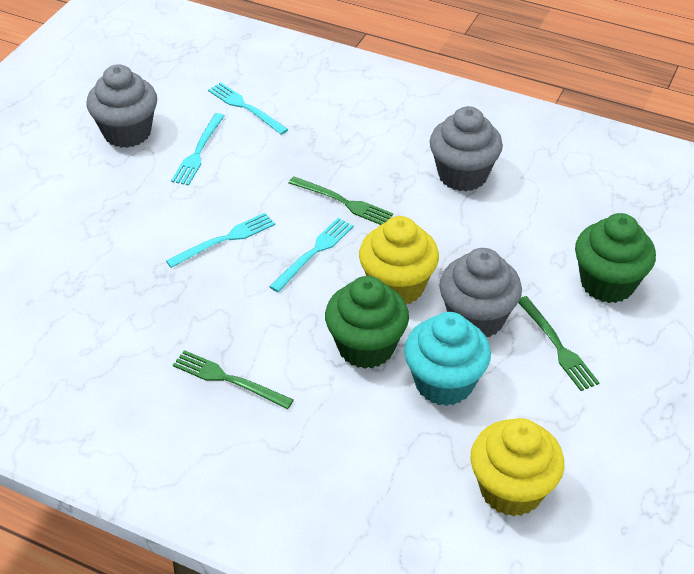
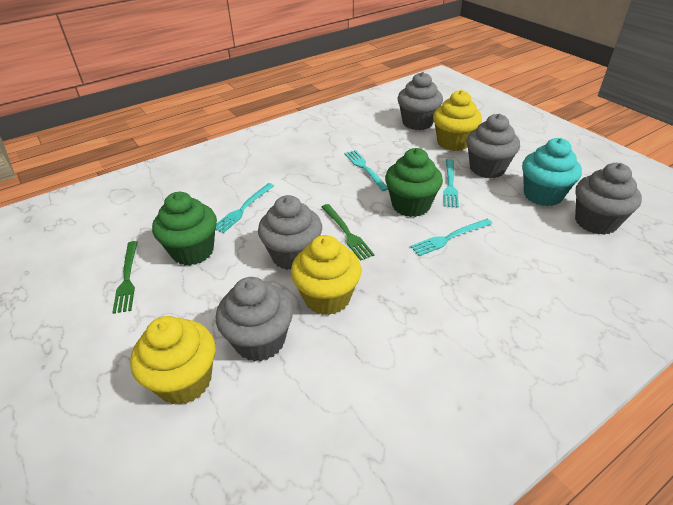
green fork: 3 -> 2
grey cupcake: 3 -> 5
yellow cupcake: 2 -> 3

